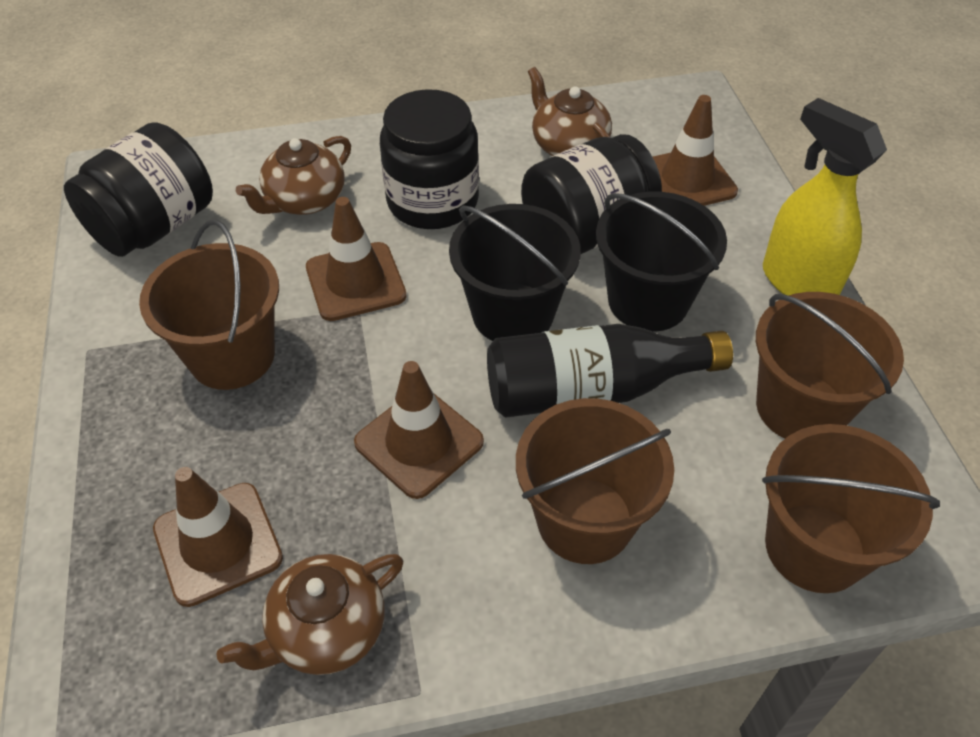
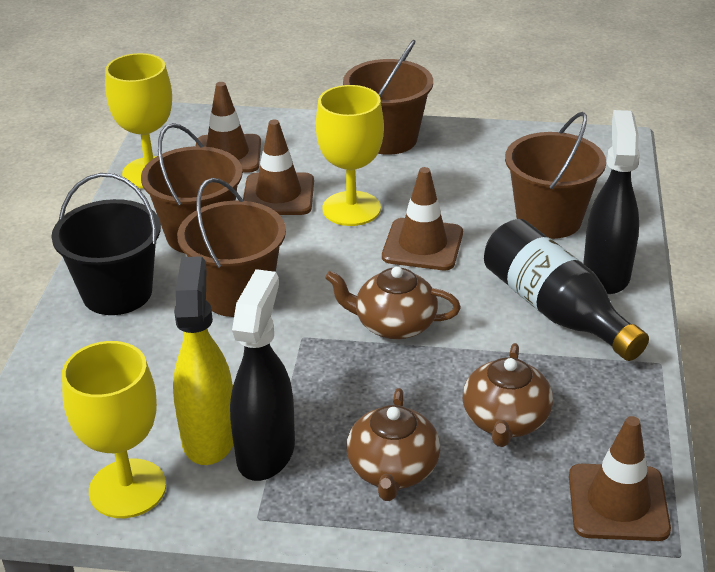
black bucket: 2 -> 1
black jar: 3 -> 0
black spray bottle: 0 -> 2
yellow goblet: 0 -> 3

